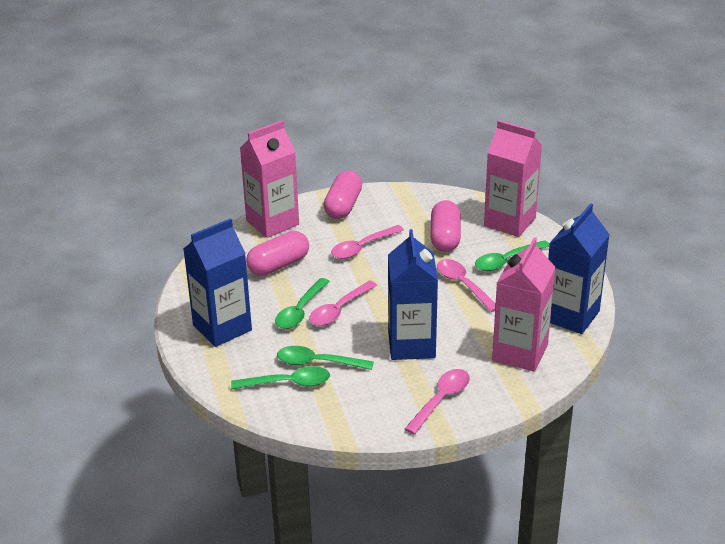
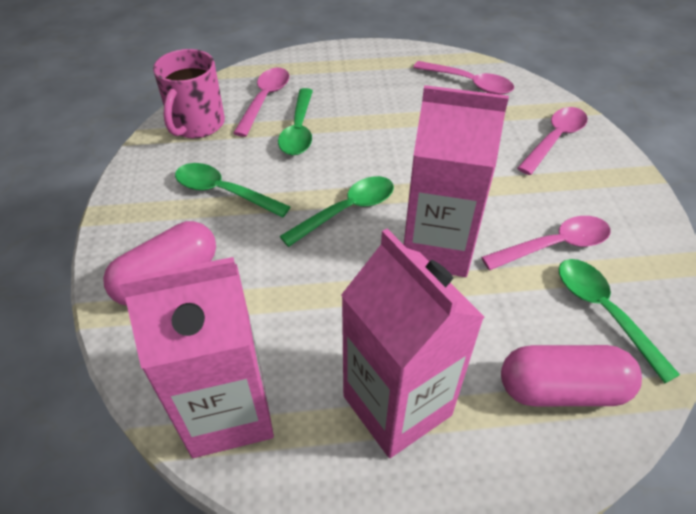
blue carton: 3 -> 0
pink capsule: 3 -> 2
pink mug: 0 -> 1

